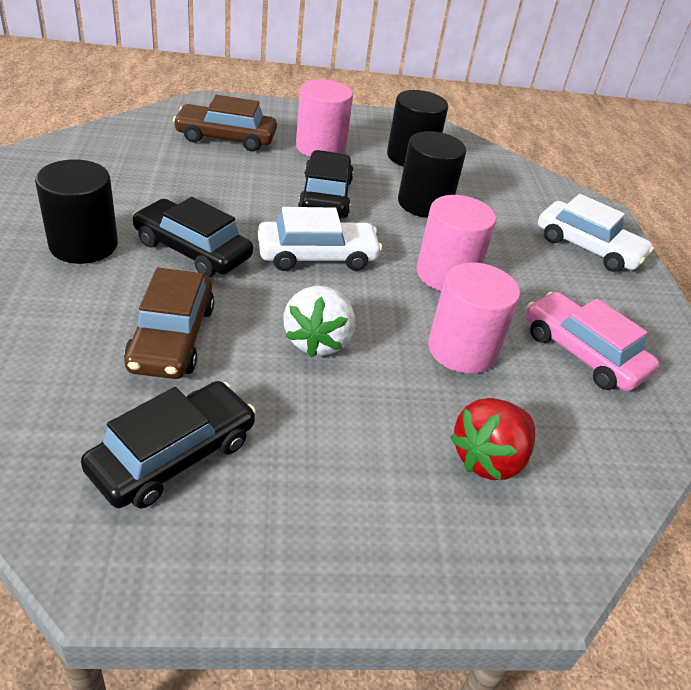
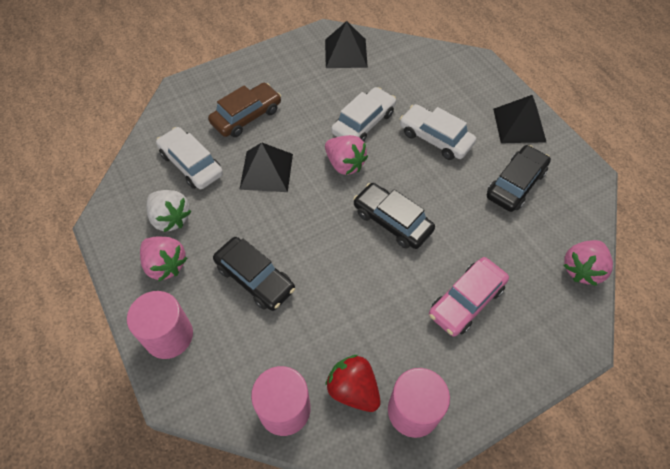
black cylinder: 3 -> 0
black pyramid: 0 -> 3
brown car: 2 -> 1
pink strawberry: 0 -> 3
white car: 2 -> 3

